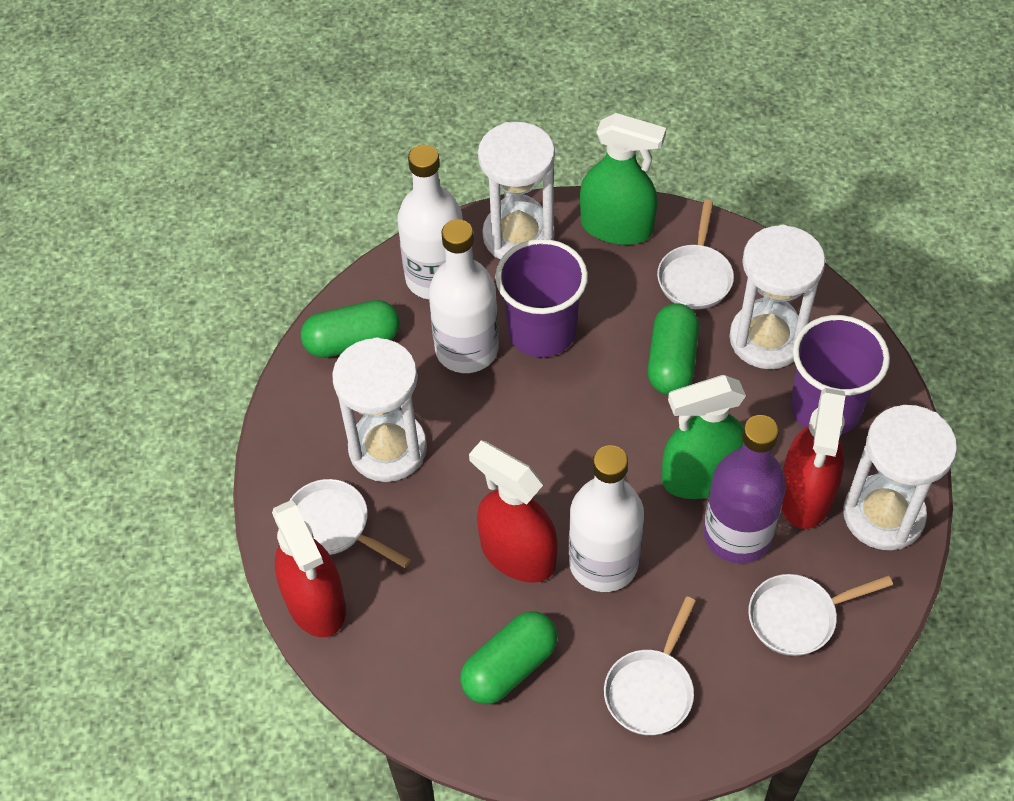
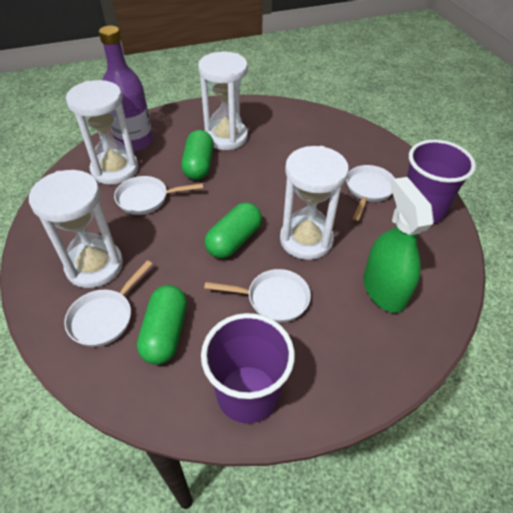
green spray bottle: 2 -> 1
red spray bottle: 3 -> 0
white bottle: 3 -> 0

